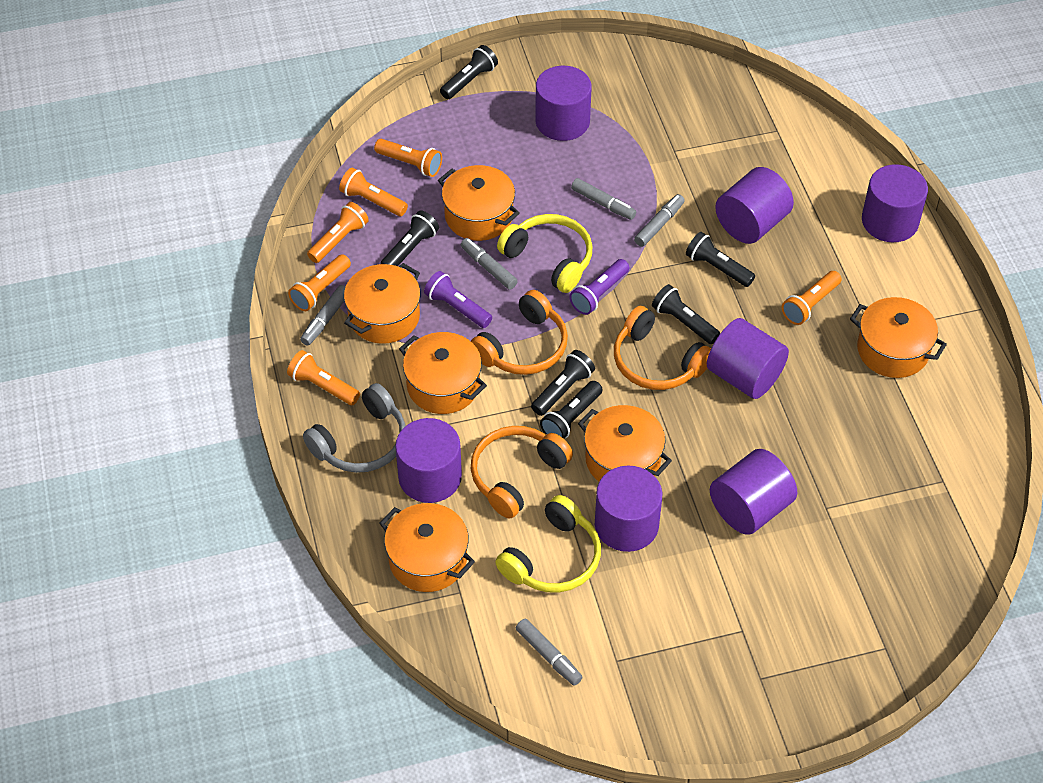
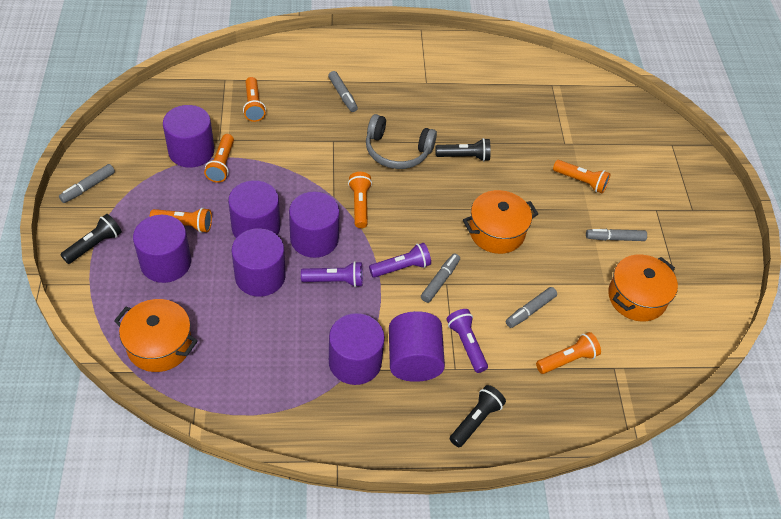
black flashlight: 6 -> 3
orange headphones: 3 -> 0
orange pot: 6 -> 3
purple flashlight: 2 -> 3
yellow headphones: 2 -> 0

